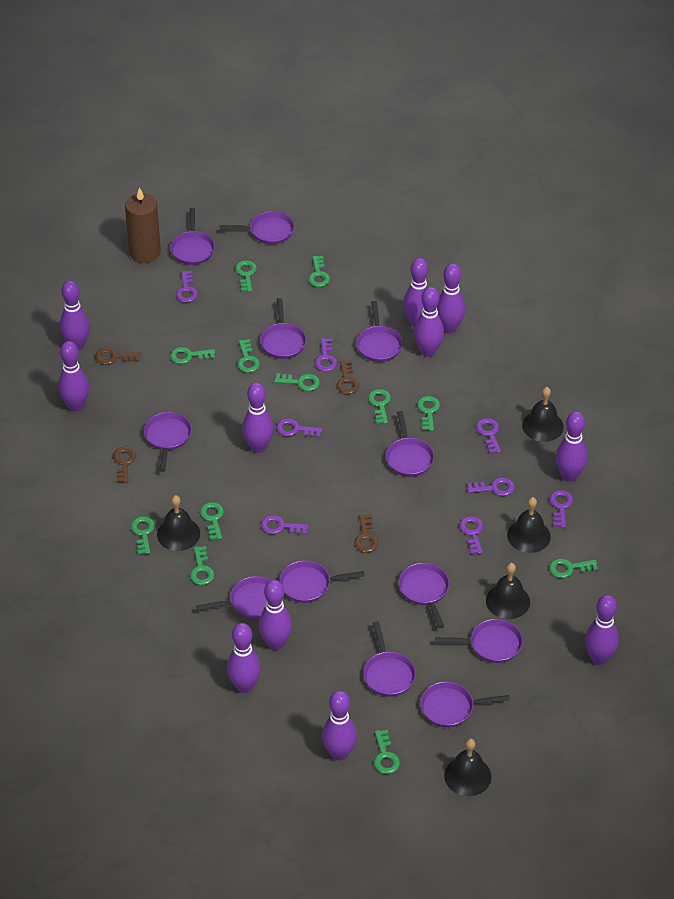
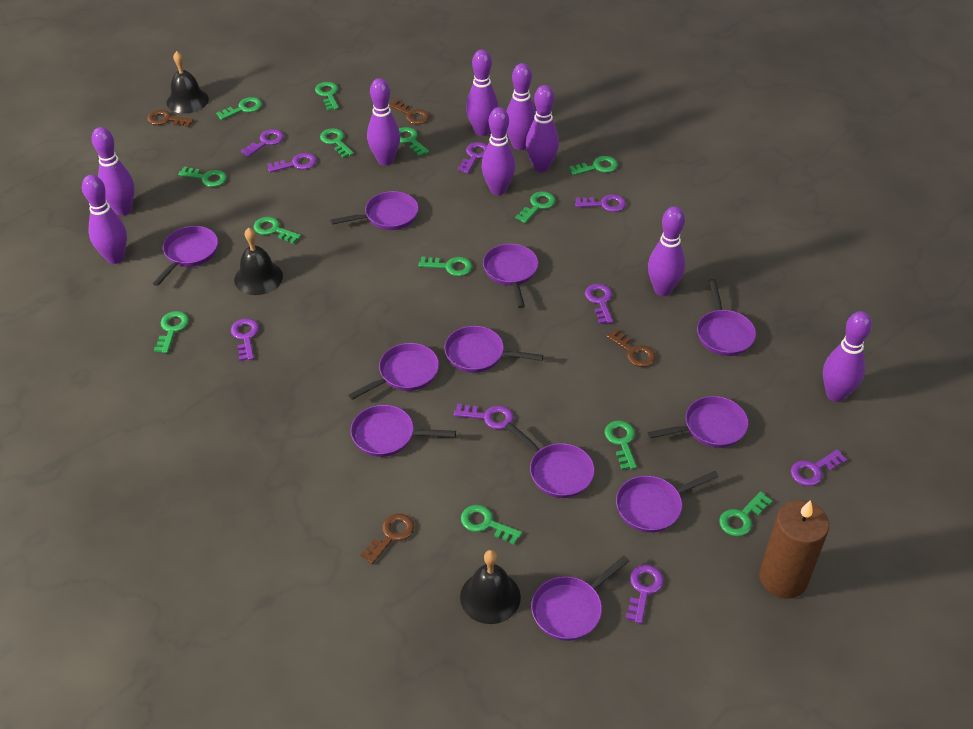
black bell: 5 -> 3
green key: 12 -> 13
purple bowling pin: 11 -> 9
purple key: 8 -> 9
purple pan: 12 -> 11

